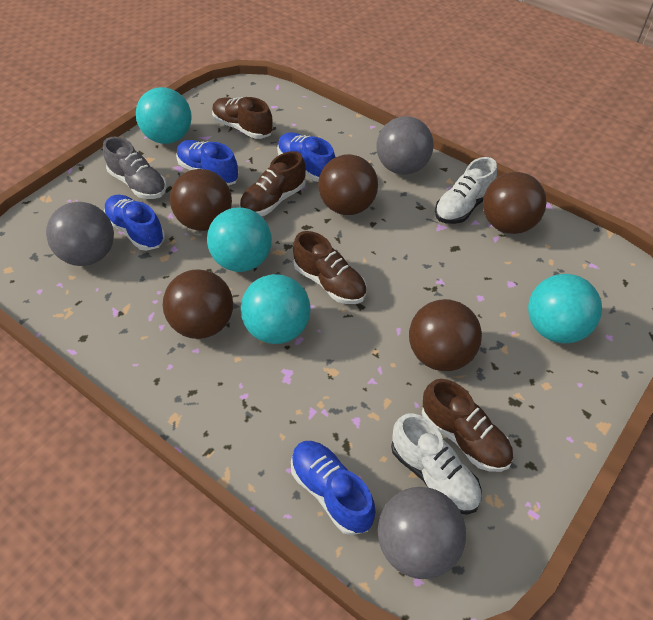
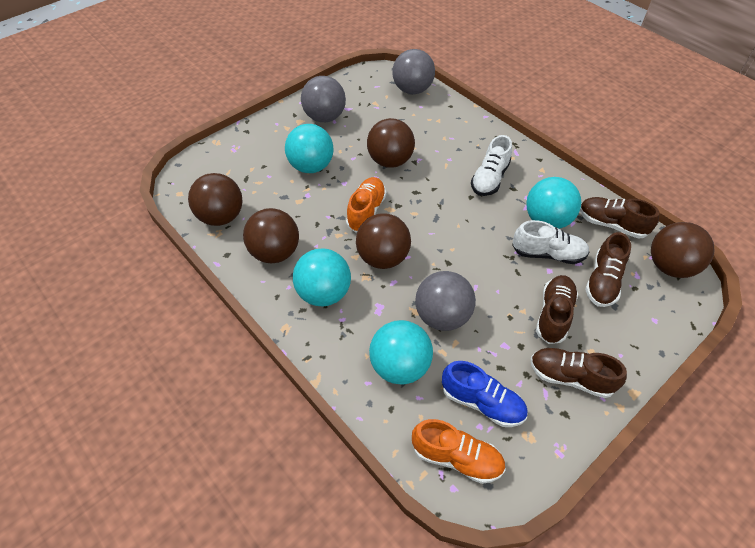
blue shoe: 4 -> 1
grey shoe: 1 -> 0
orange shoe: 0 -> 2

